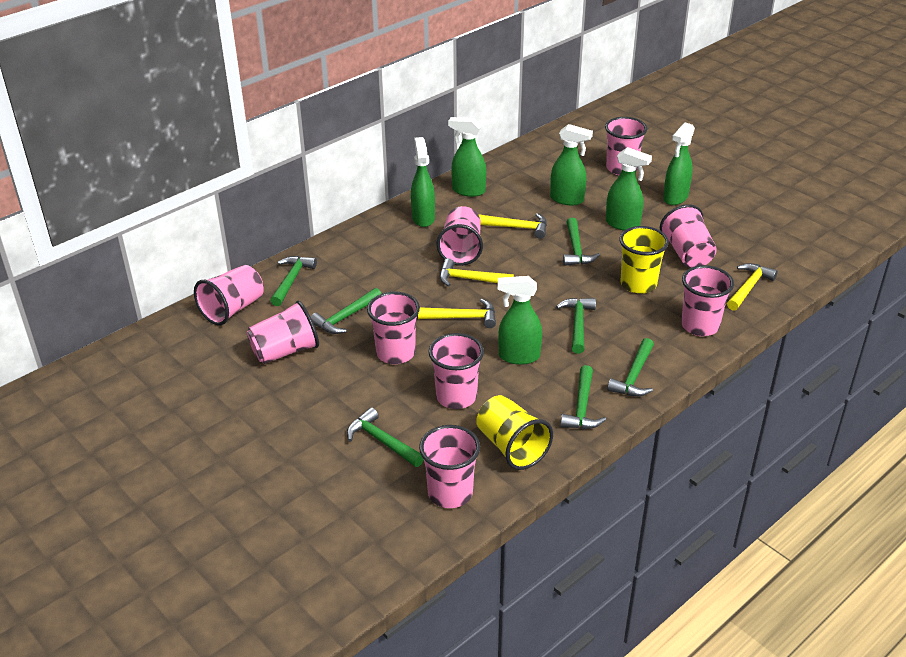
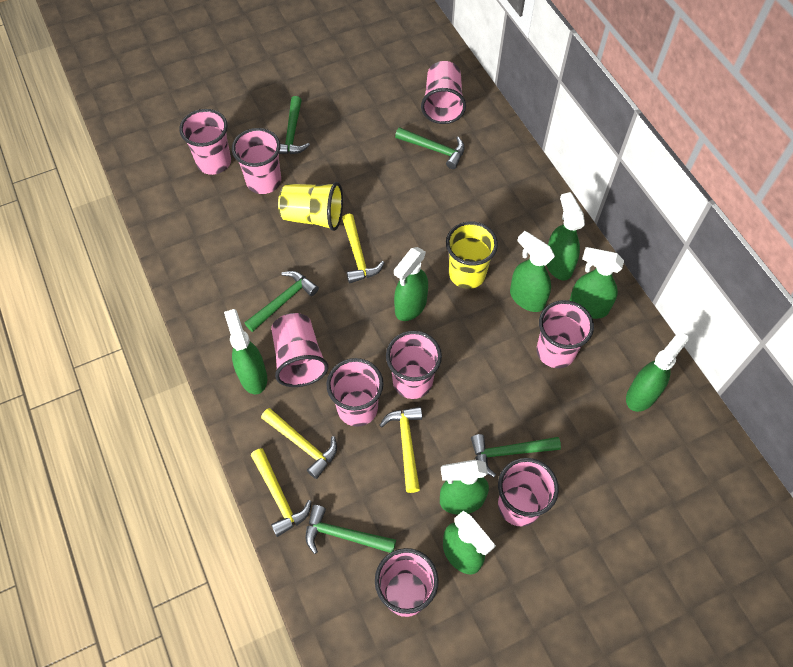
green hammer: 7 -> 5
green spray bottle: 6 -> 8

